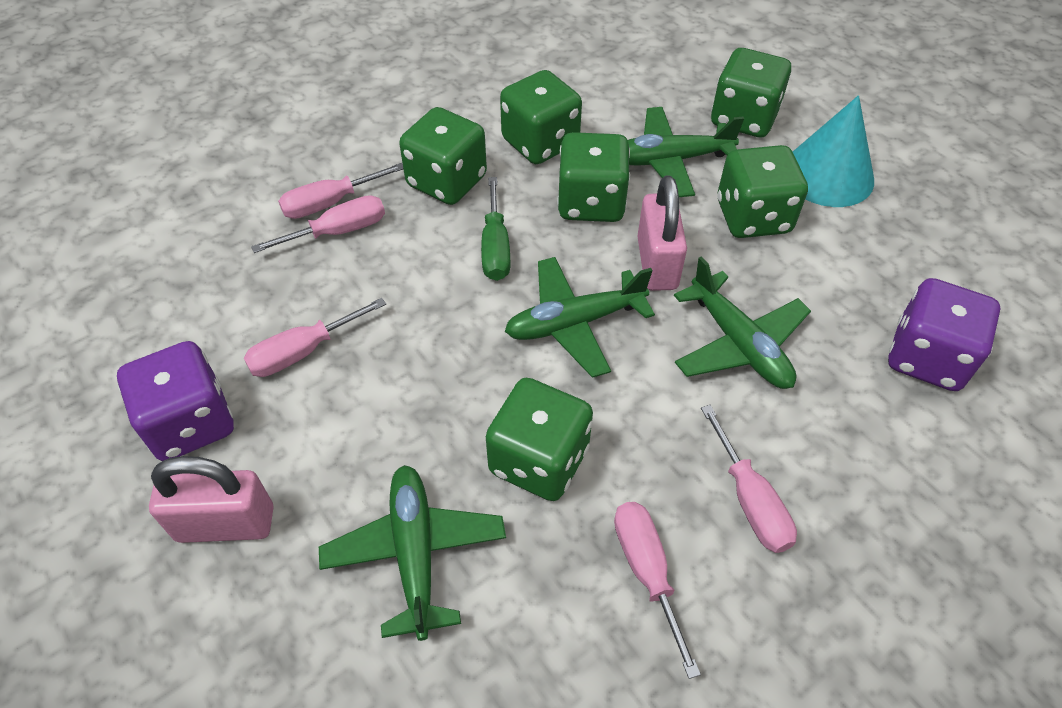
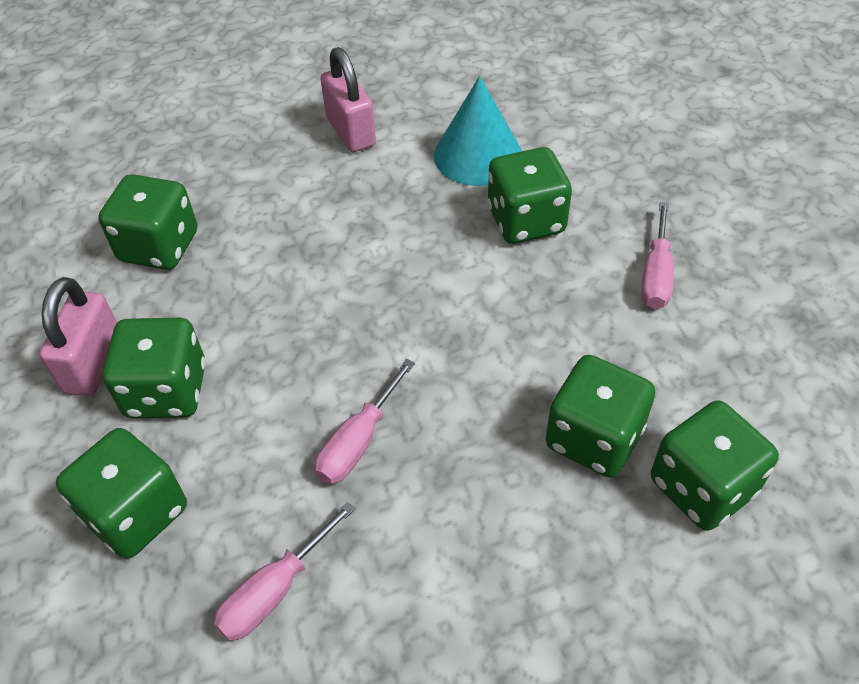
green plane: 4 -> 0
green screwdriver: 1 -> 0
pink screwdriver: 5 -> 3
purple dice: 2 -> 0

